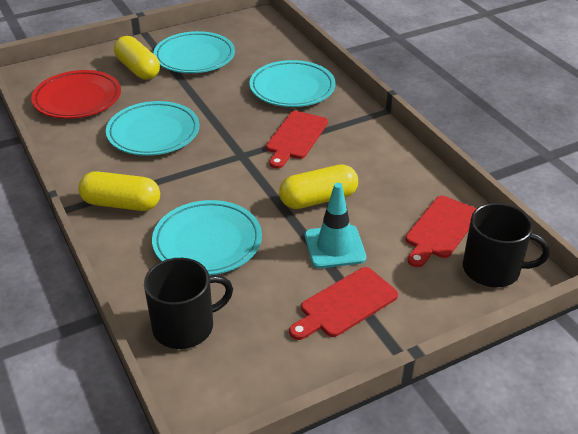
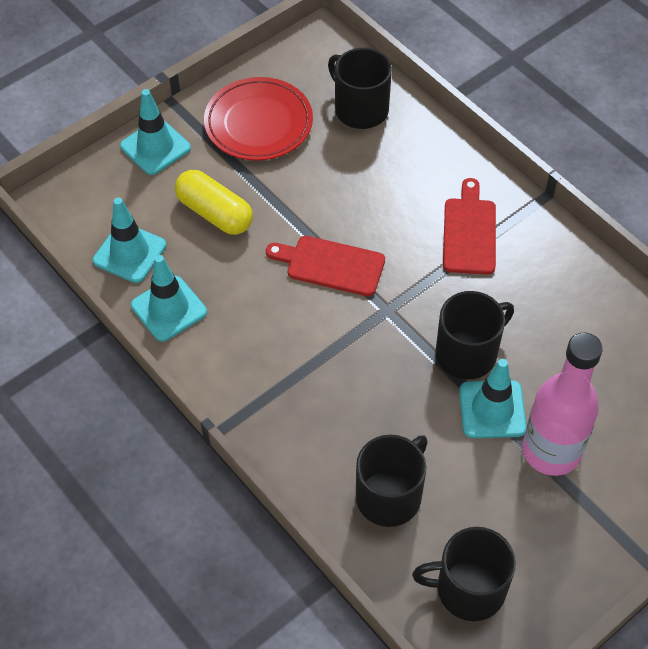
black mug: 2 -> 4
pink bottle: 0 -> 1
red cutting board: 3 -> 2
turquoise plate: 4 -> 0
turquoise traffic cone: 1 -> 4
yellow capsule: 3 -> 1

